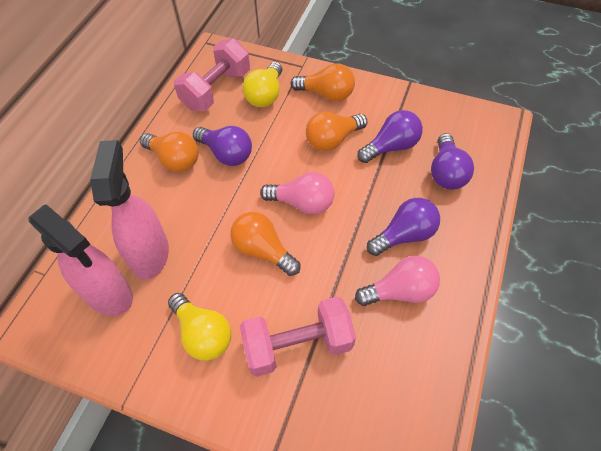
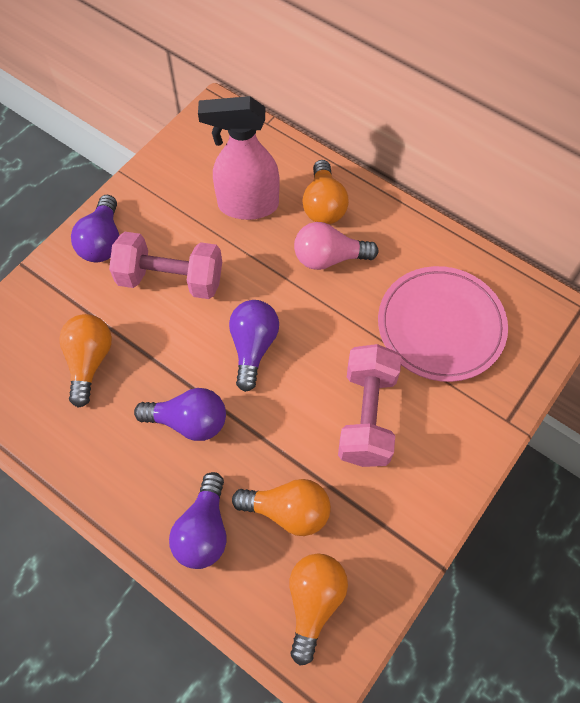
pink light bulb: 2 -> 1
pink plate: 0 -> 1
pink spray bottle: 2 -> 1
yellow light bulb: 2 -> 0

